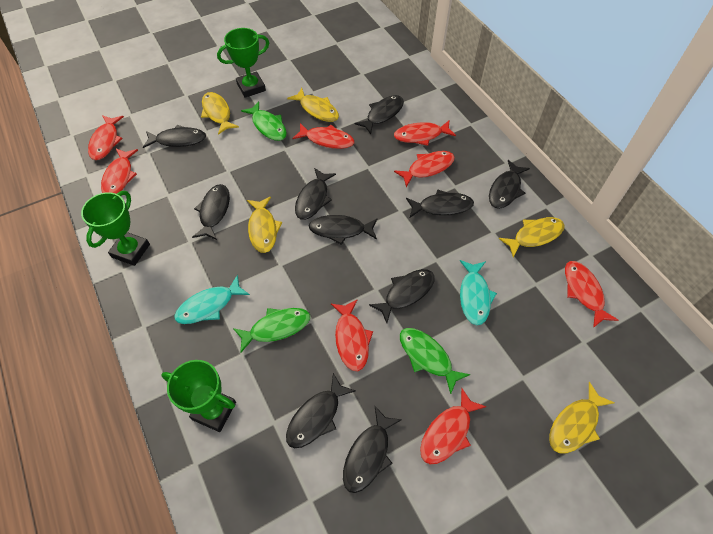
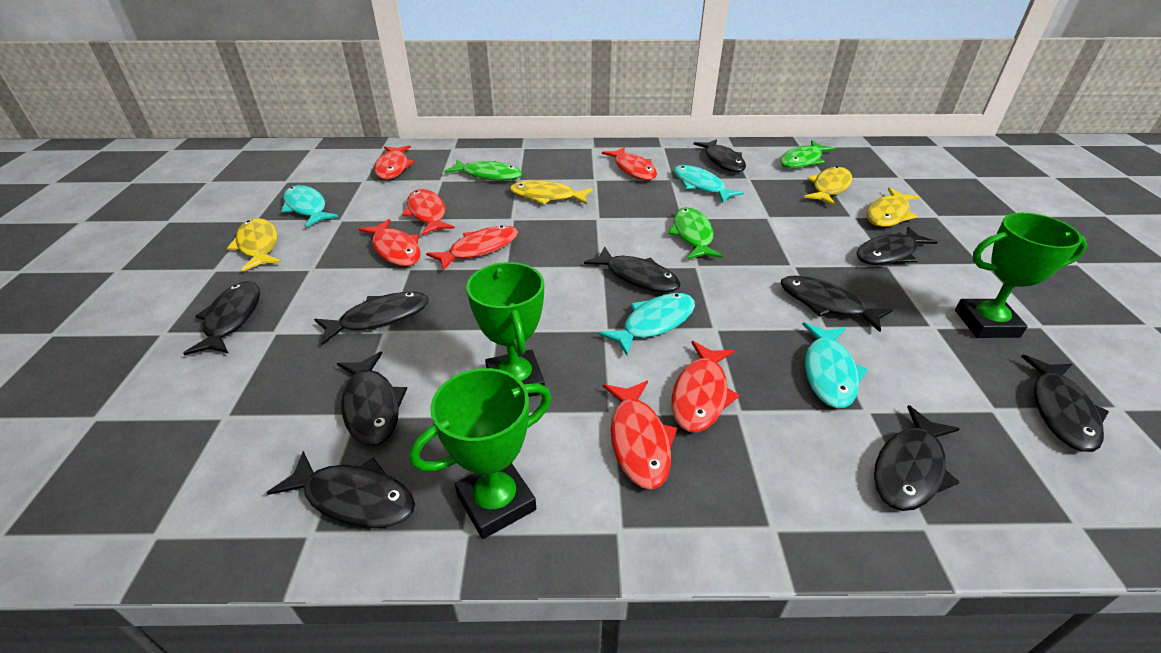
red fish: 8 -> 7
turquoise fish: 2 -> 4
yellow fish: 5 -> 4

